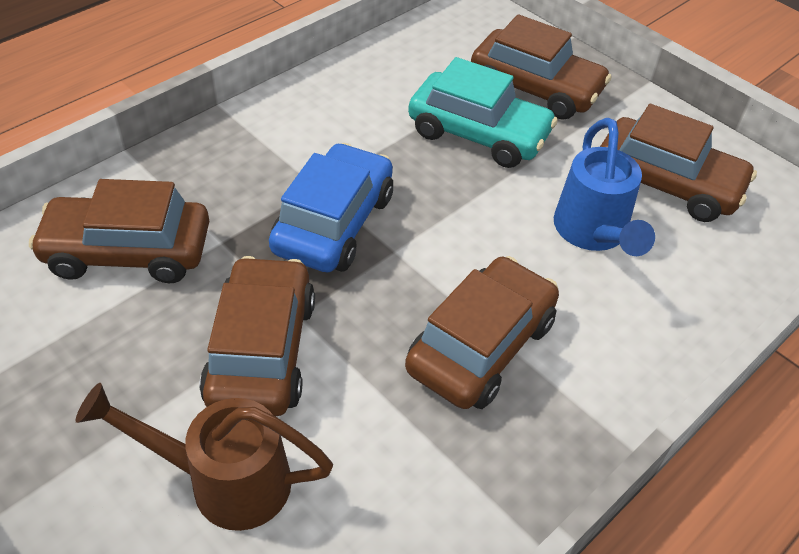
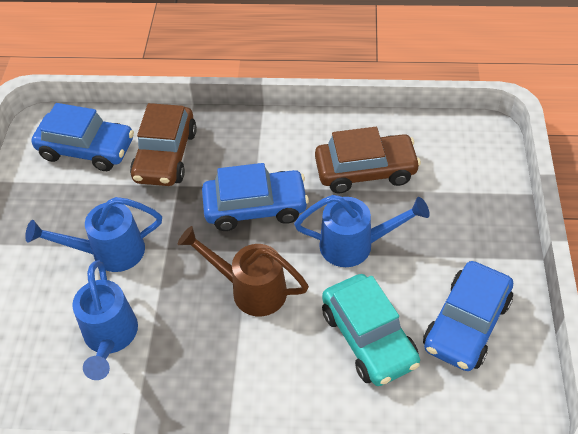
blue car: 1 -> 3
blue watering can: 1 -> 3
brown car: 5 -> 2

